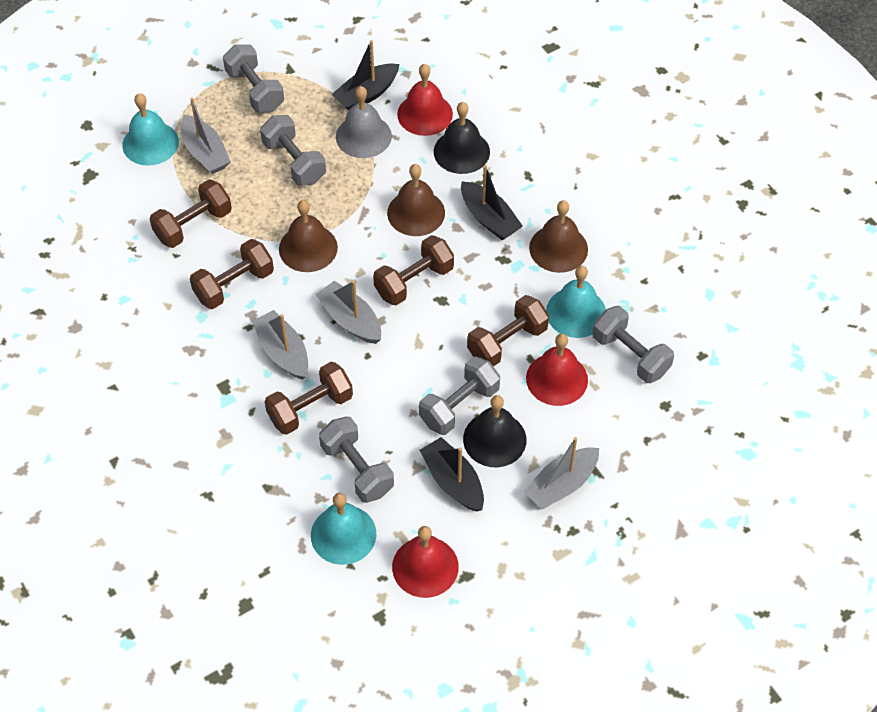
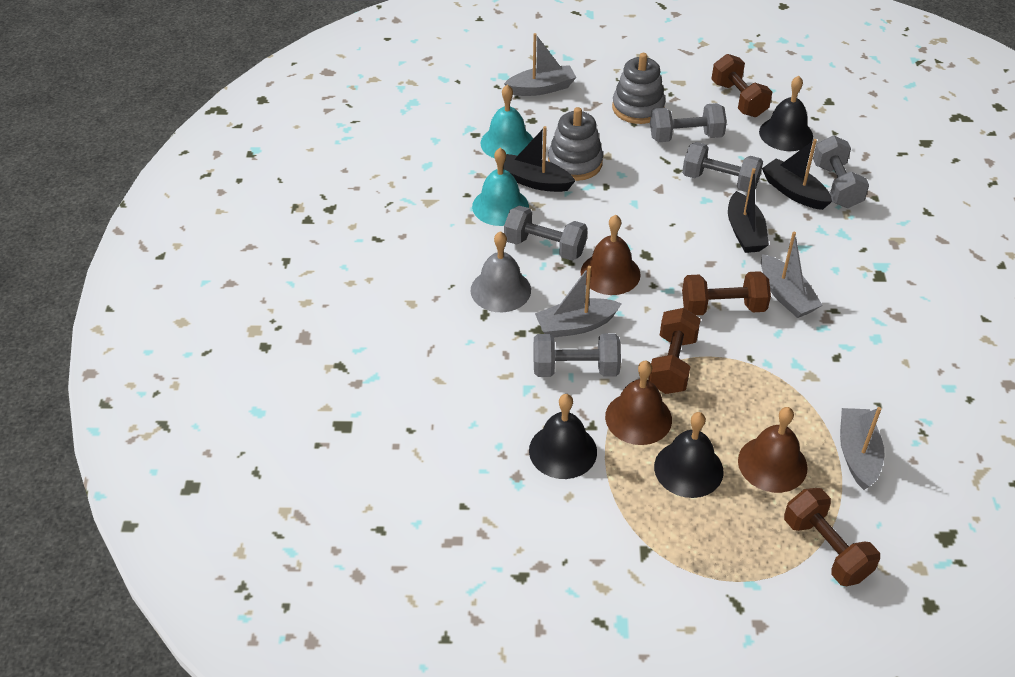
black bell: 2 -> 3
brown dumbbell: 5 -> 4
grey stacking toy: 0 -> 2
red bell: 3 -> 0
turquoise bell: 3 -> 2

